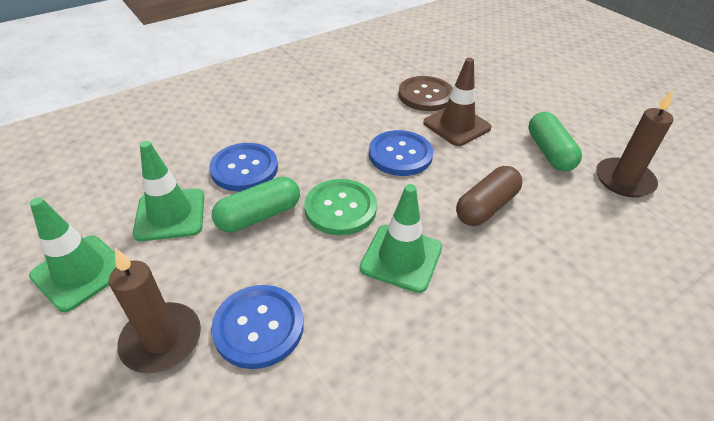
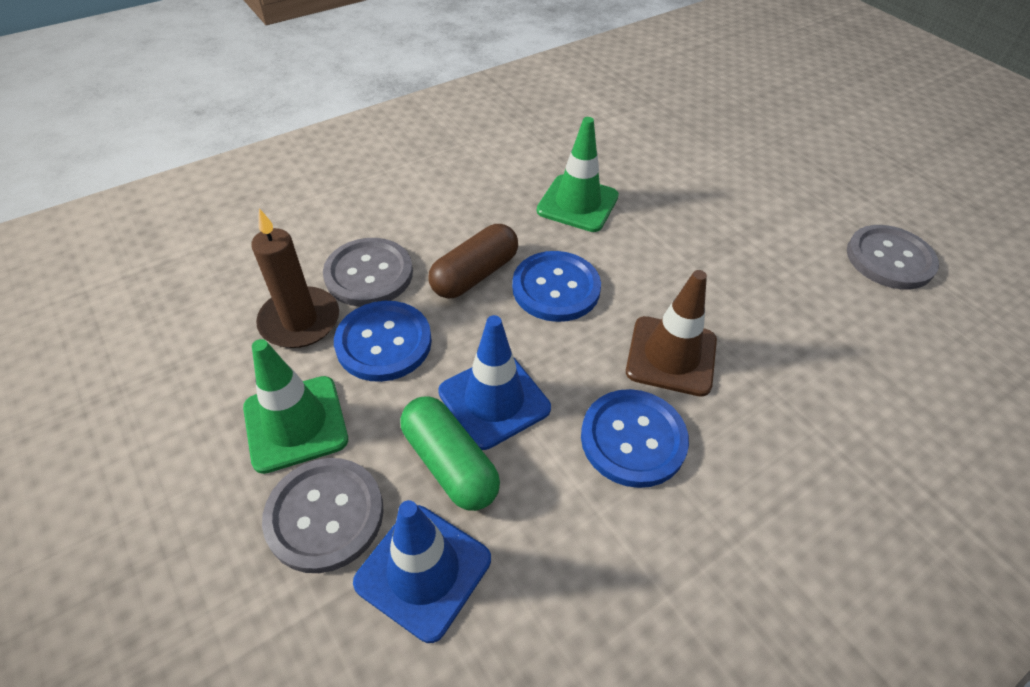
blue traffic cone: 0 -> 2
brown button: 1 -> 0
brown candle: 2 -> 1
green button: 1 -> 0
green capsule: 2 -> 1
green traffic cone: 3 -> 2
grey button: 0 -> 3

